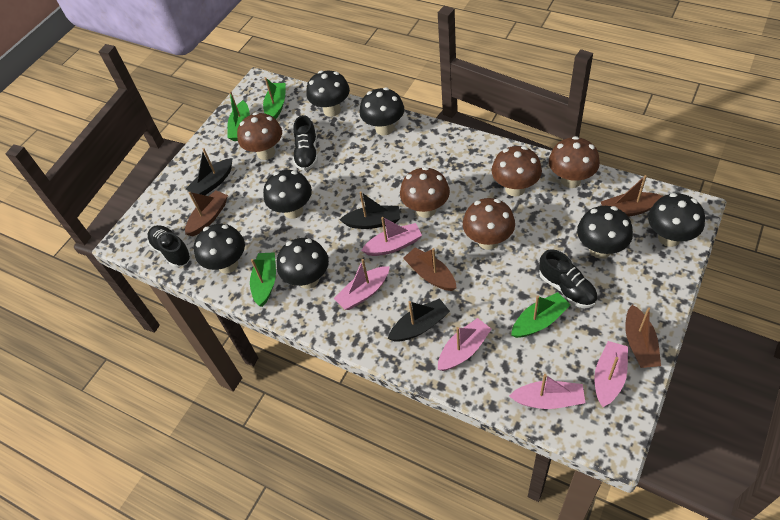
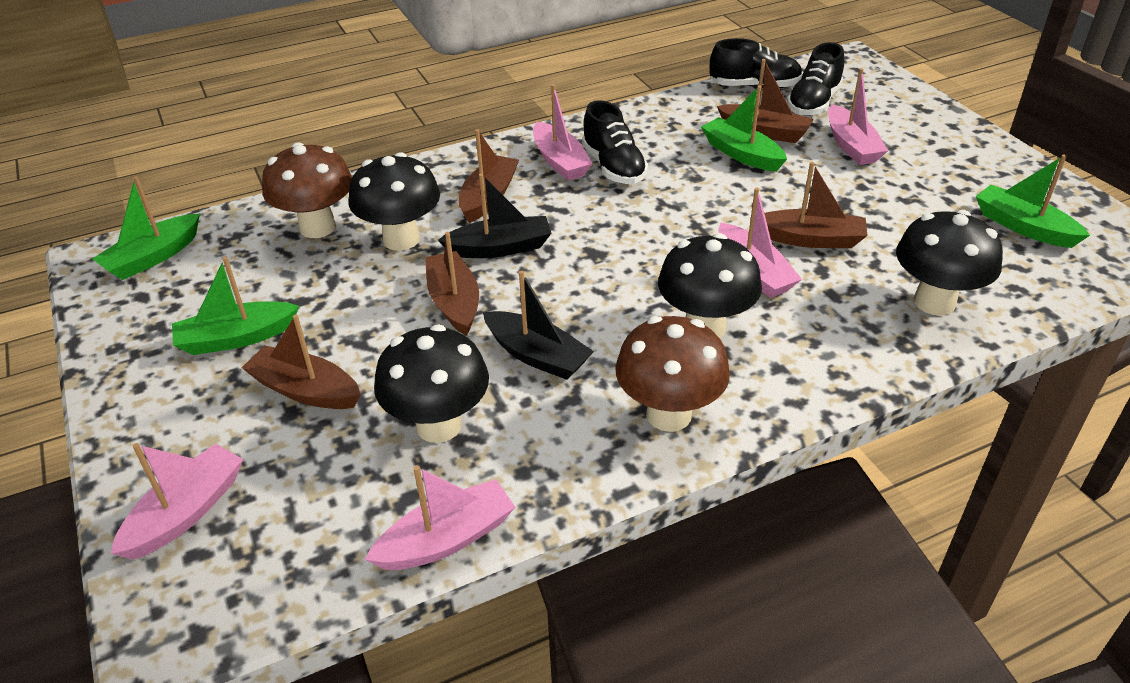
black boat: 3 -> 2
black mushroom: 7 -> 4
brown boat: 4 -> 5
brown mushroom: 5 -> 2

